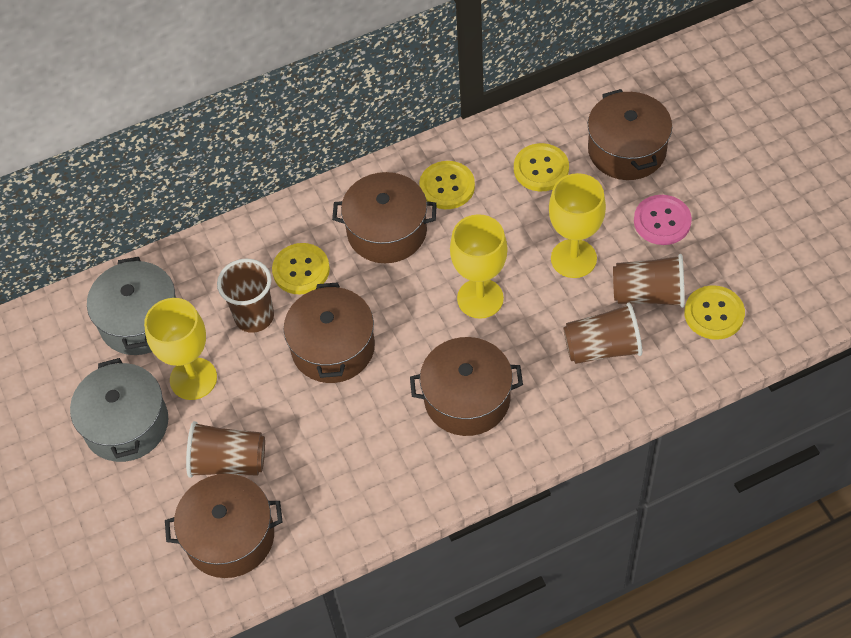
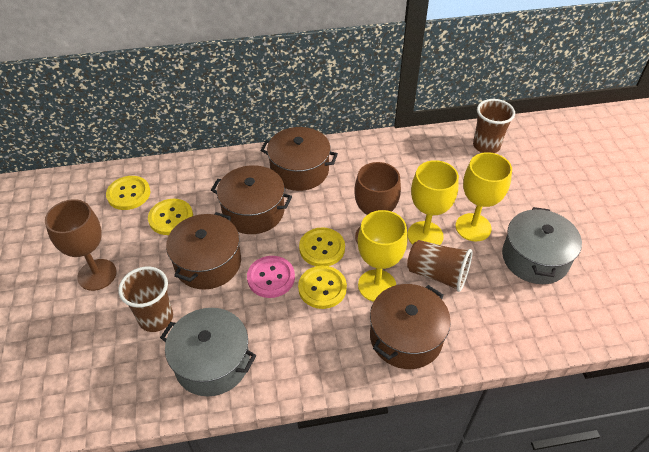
brown cup: 4 -> 3
brown goblet: 0 -> 2
brown pot: 5 -> 4

